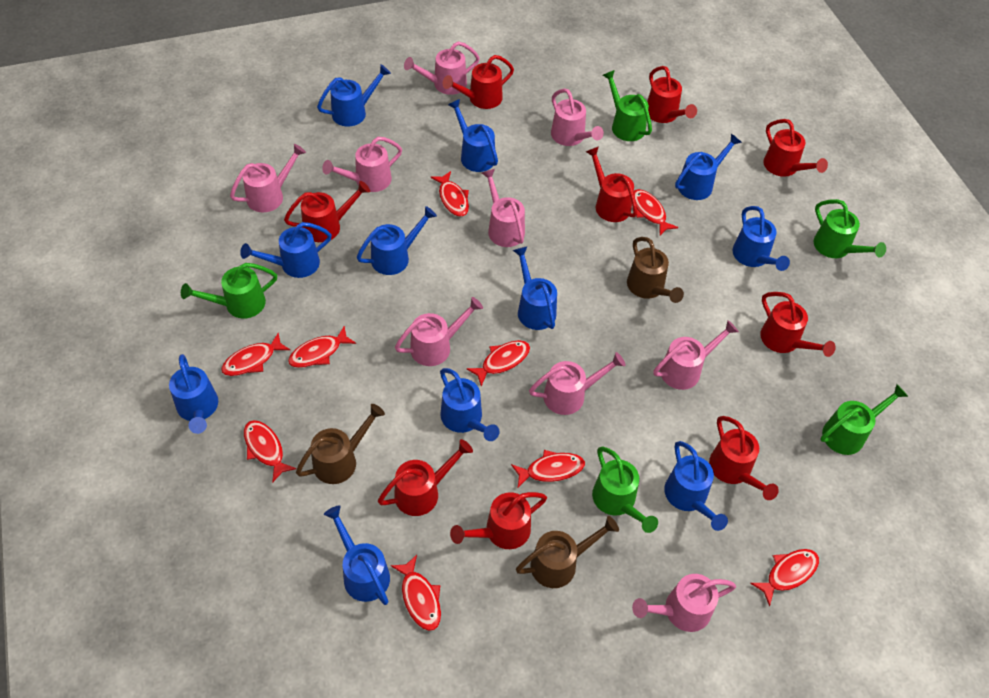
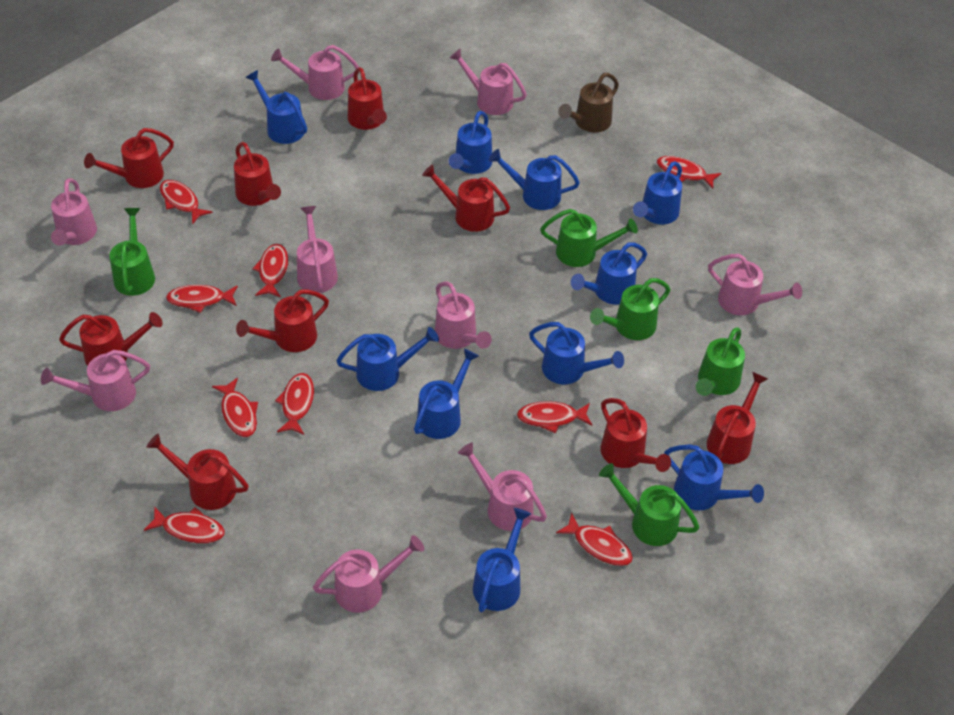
blue watering can: 11 -> 10
brown watering can: 3 -> 1

